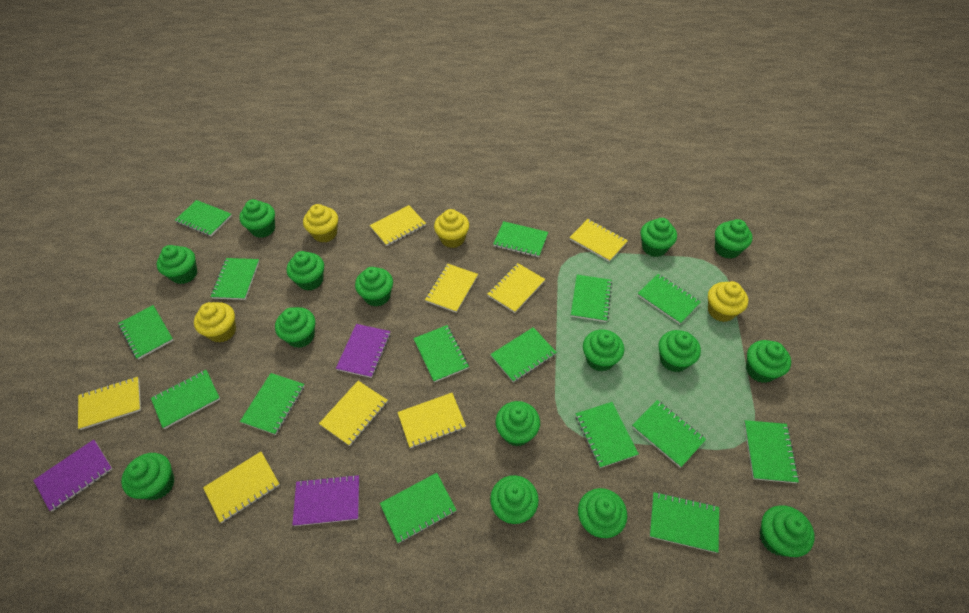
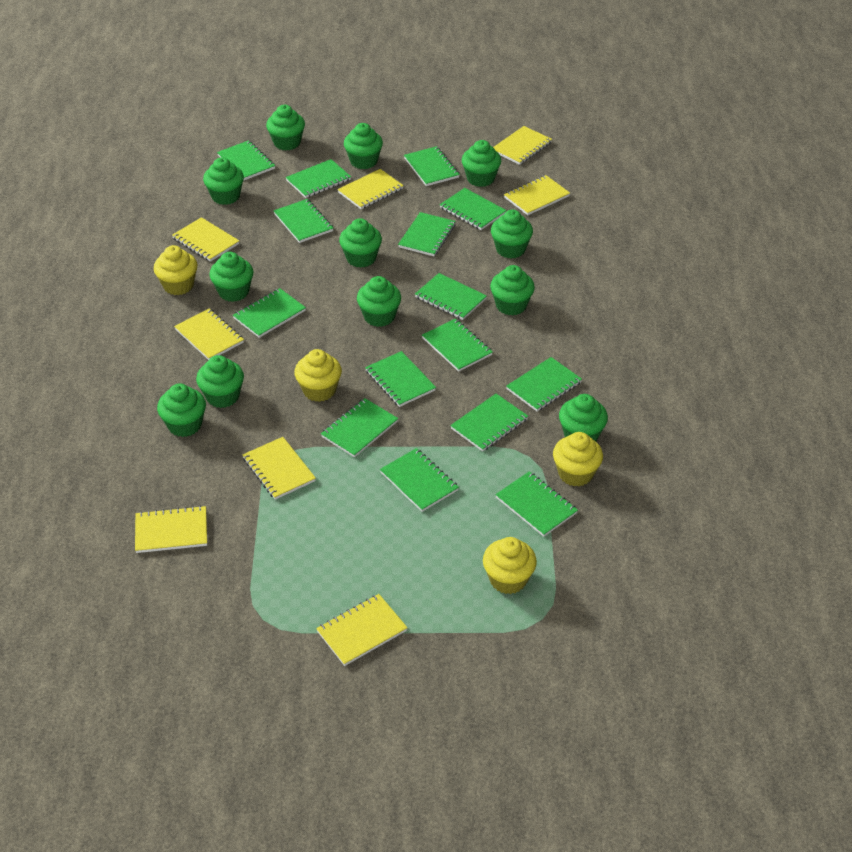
green cupcake: 15 -> 12
purple notebook: 3 -> 0

